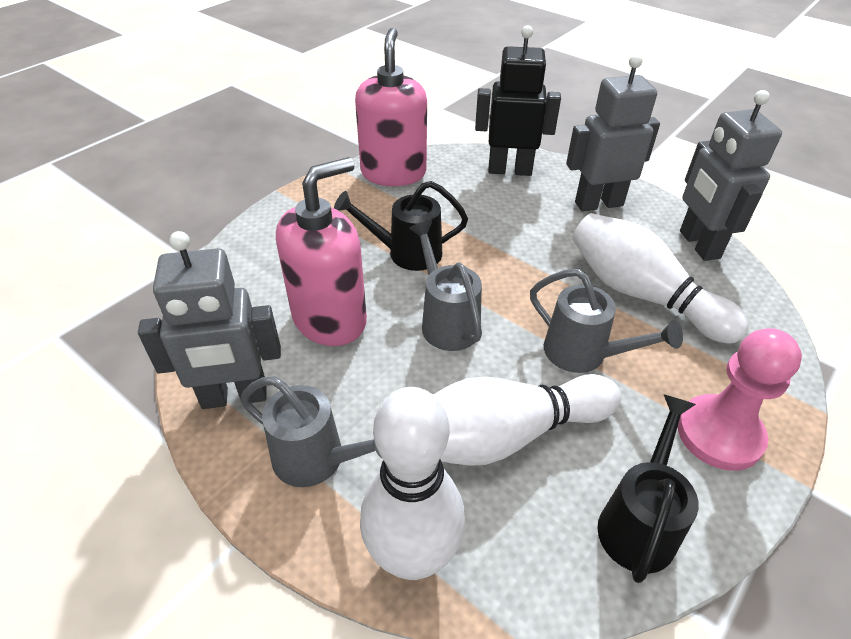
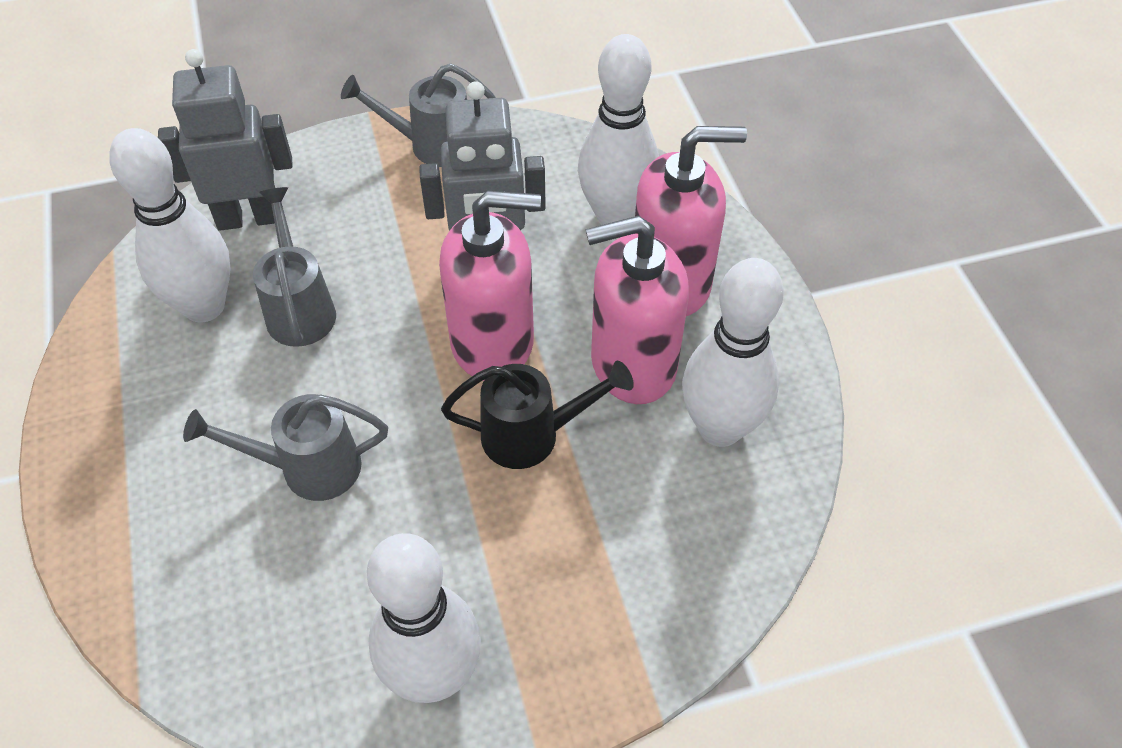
black robot: 1 -> 0
black watering can: 2 -> 1
grey robot: 3 -> 2
pink pawn: 1 -> 0
pink soap dispenser: 2 -> 3
white bowling pin: 3 -> 4

